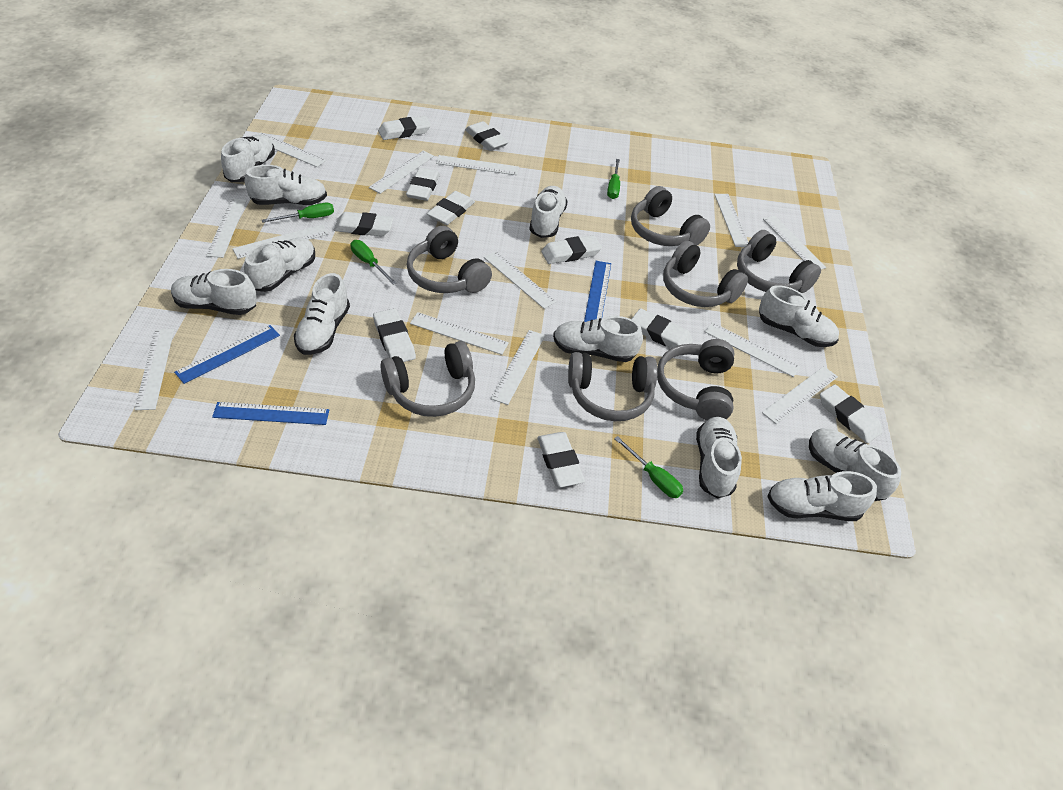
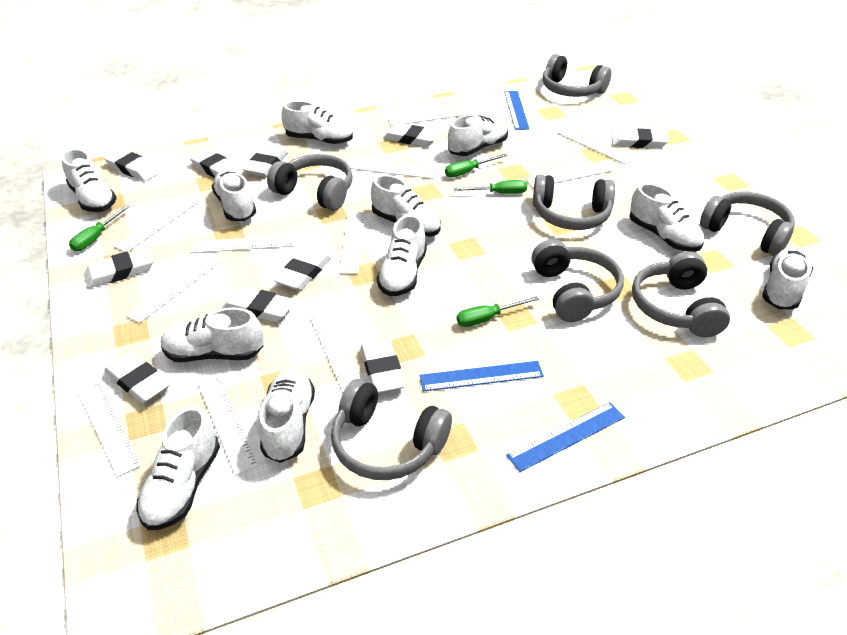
white ruler: 13 -> 11

